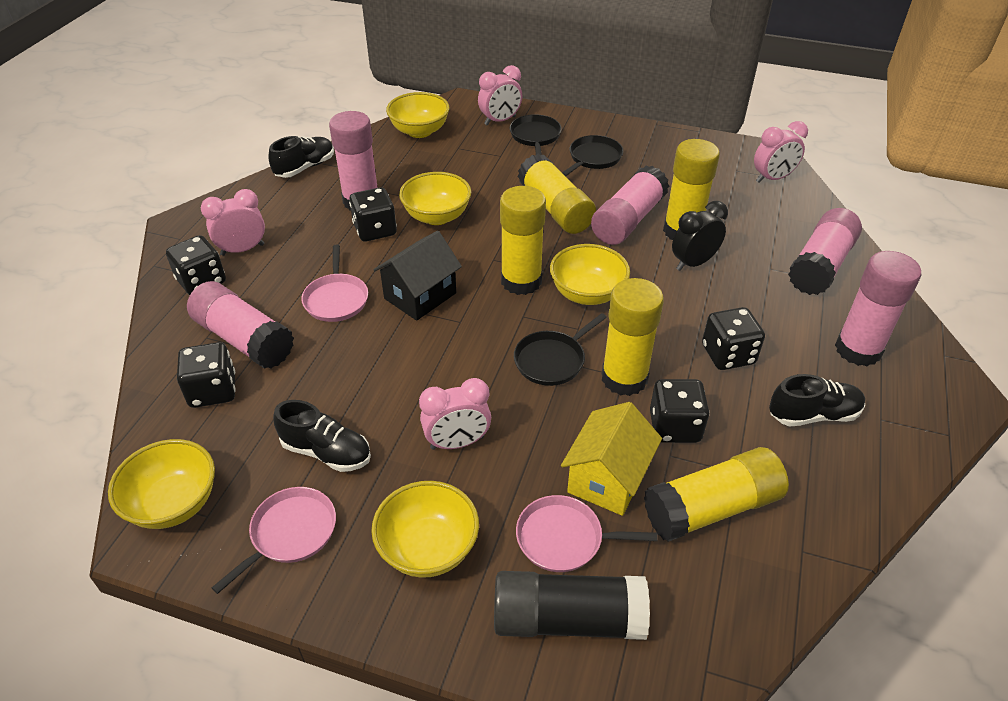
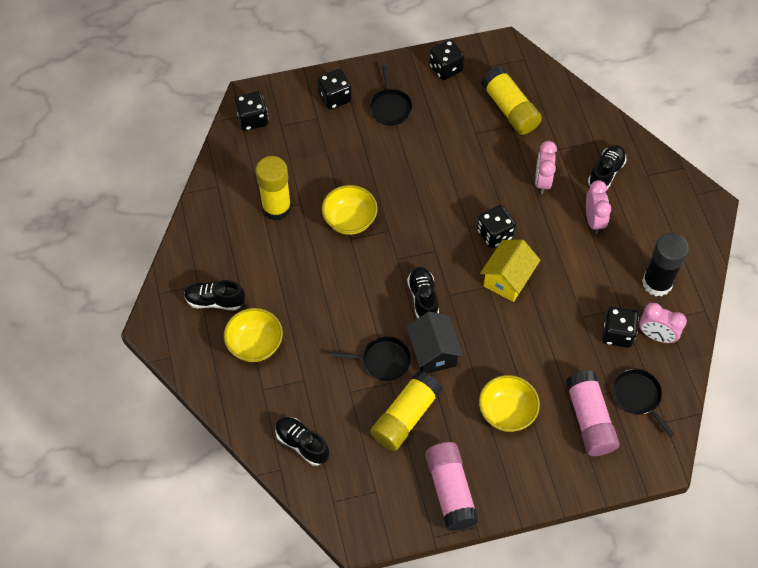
black clock: 1 -> 0
black shoe: 3 -> 4
pink clock: 4 -> 3
pink glue stick: 5 -> 2
pink pan: 3 -> 0
yellow bowl: 5 -> 3
yellow glue stick: 5 -> 3

